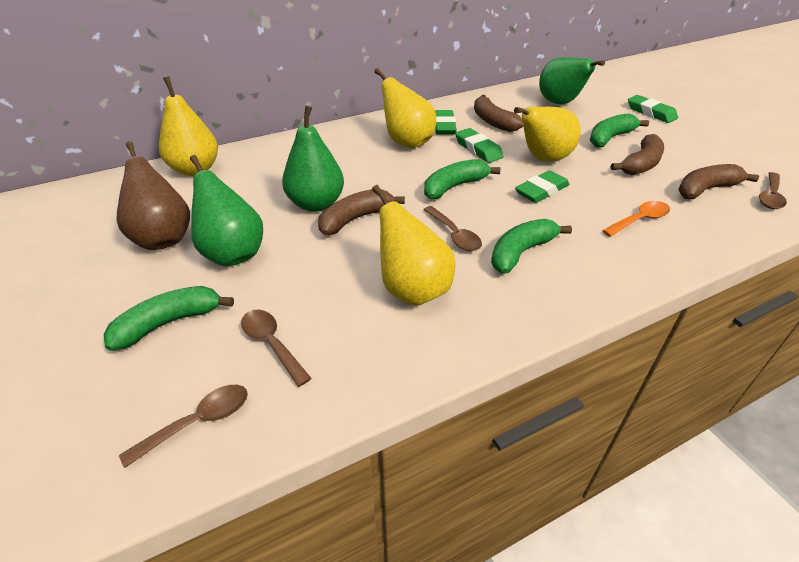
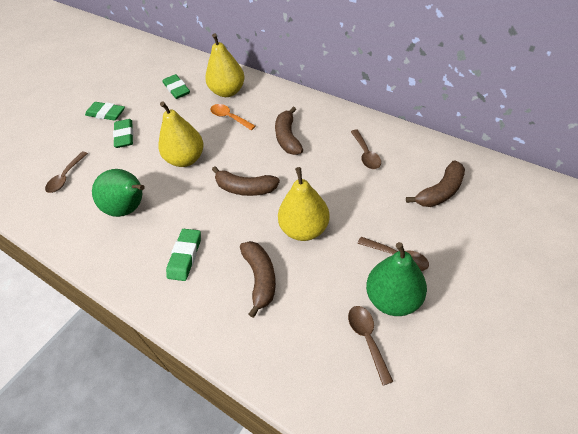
brown pear: 1 -> 0
green banana: 4 -> 0
green pear: 3 -> 2
yellow pear: 4 -> 3

